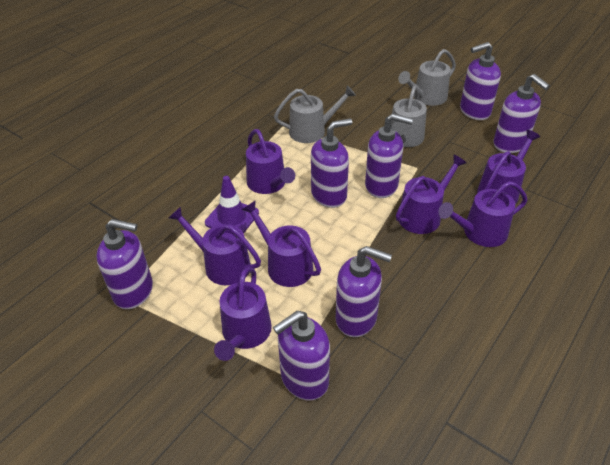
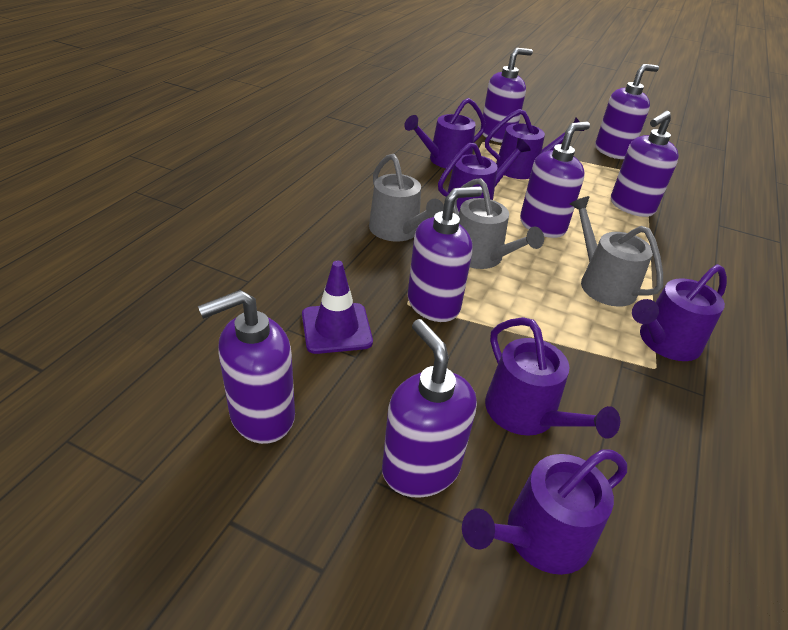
purple watering can: 7 -> 6

